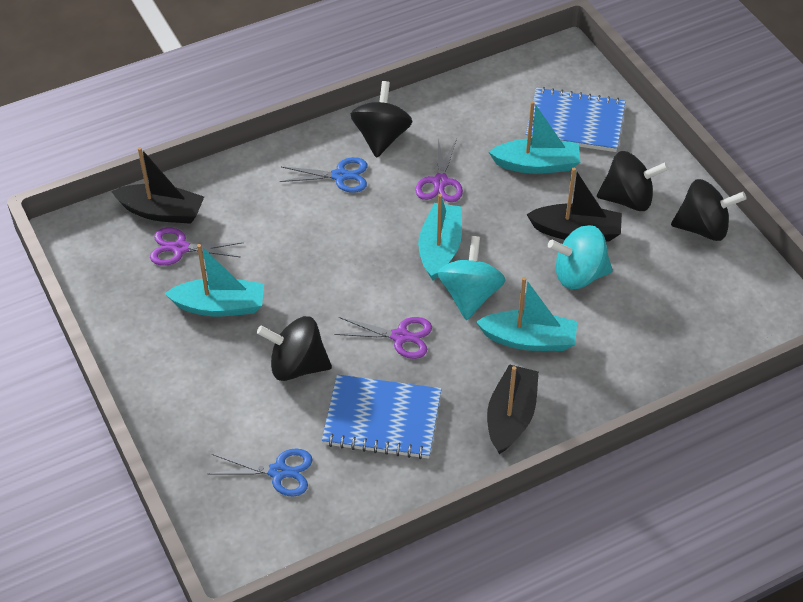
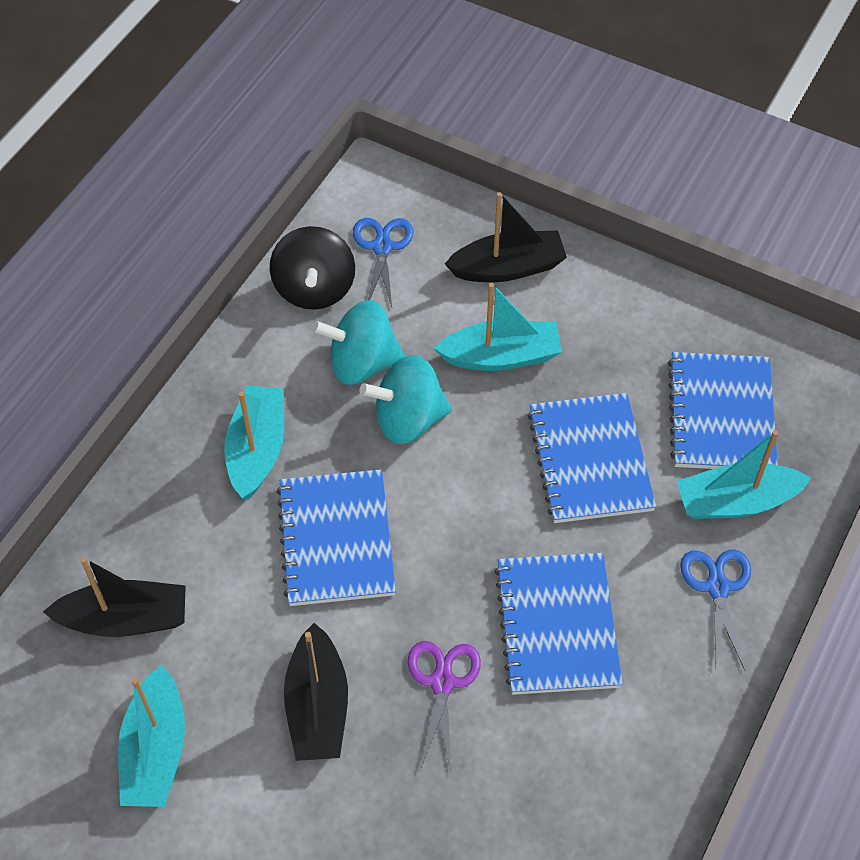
black spinning top: 4 -> 1
blue notebook: 2 -> 4
purple scissors: 3 -> 1

